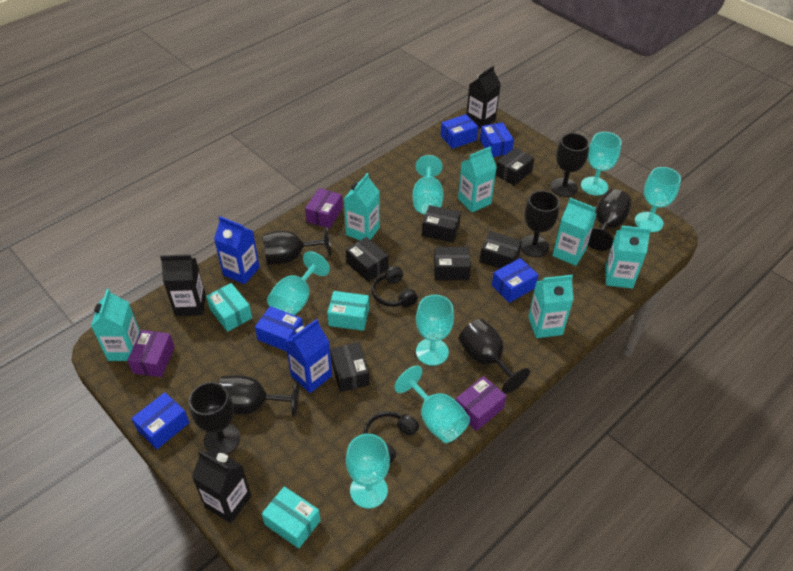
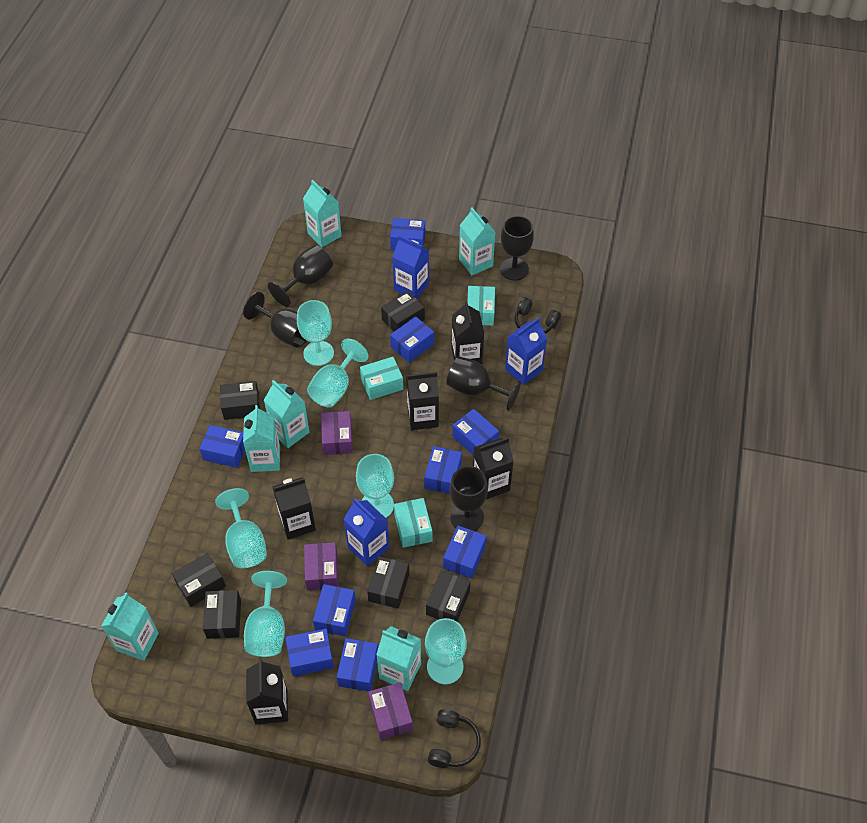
black carton: 3 -> 5
black goblet: 7 -> 5
blue box: 5 -> 9
blue carton: 2 -> 3
turquoise goblet: 7 -> 6

